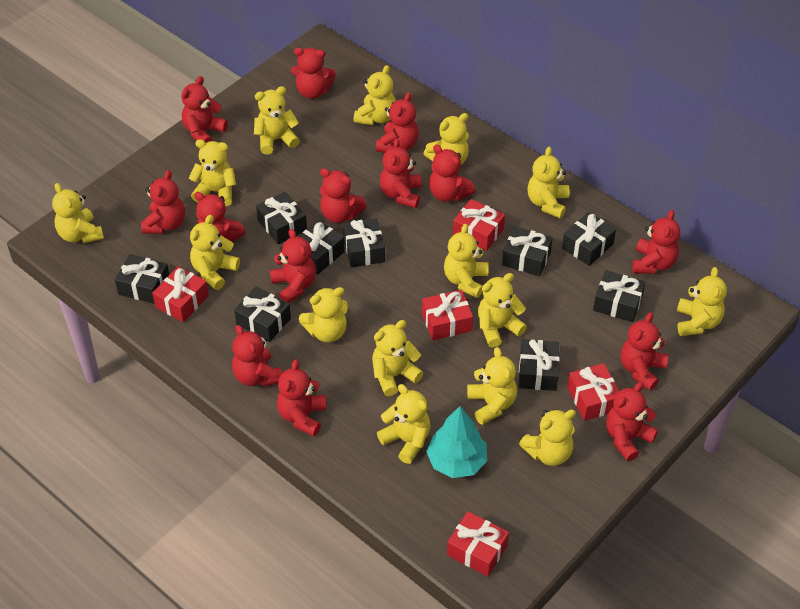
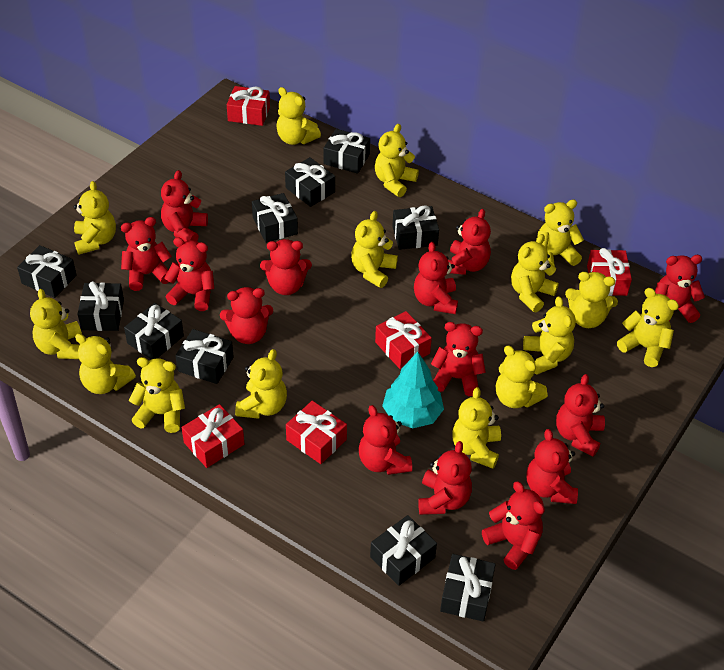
black gift: 9 -> 10

